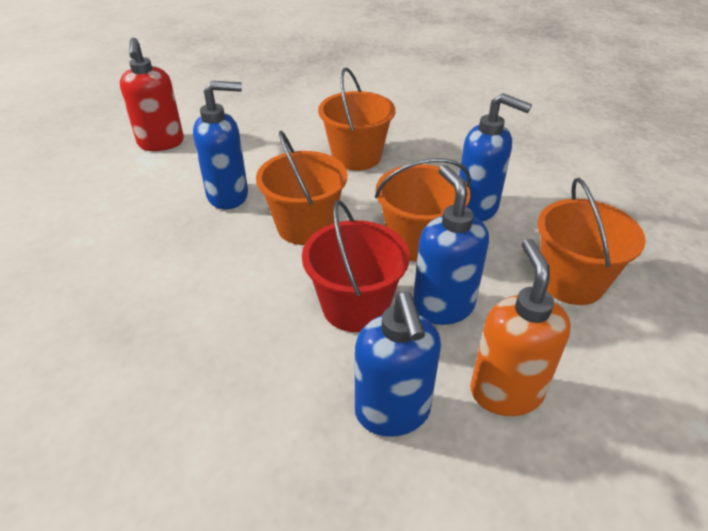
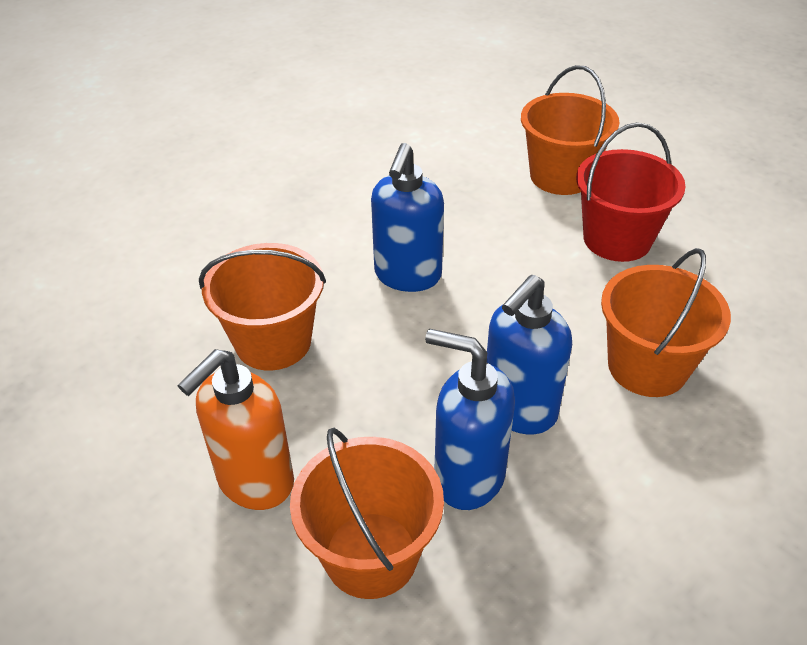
blue soap dispenser: 4 -> 3
red soap dispenser: 1 -> 0

